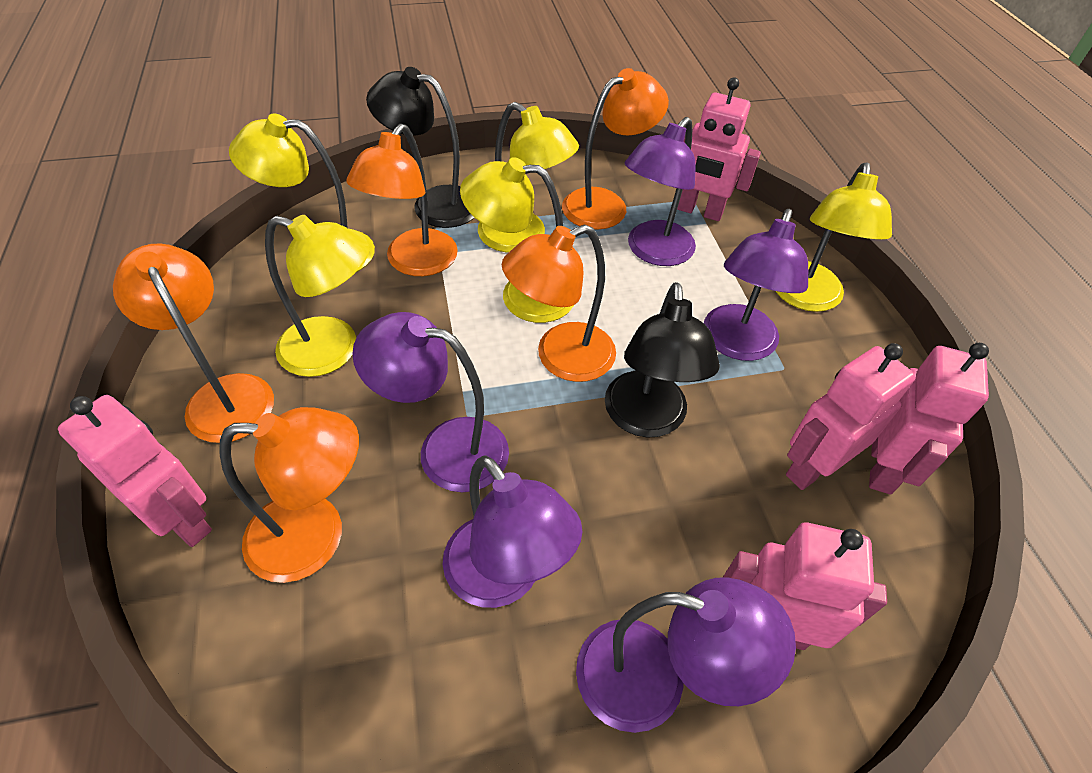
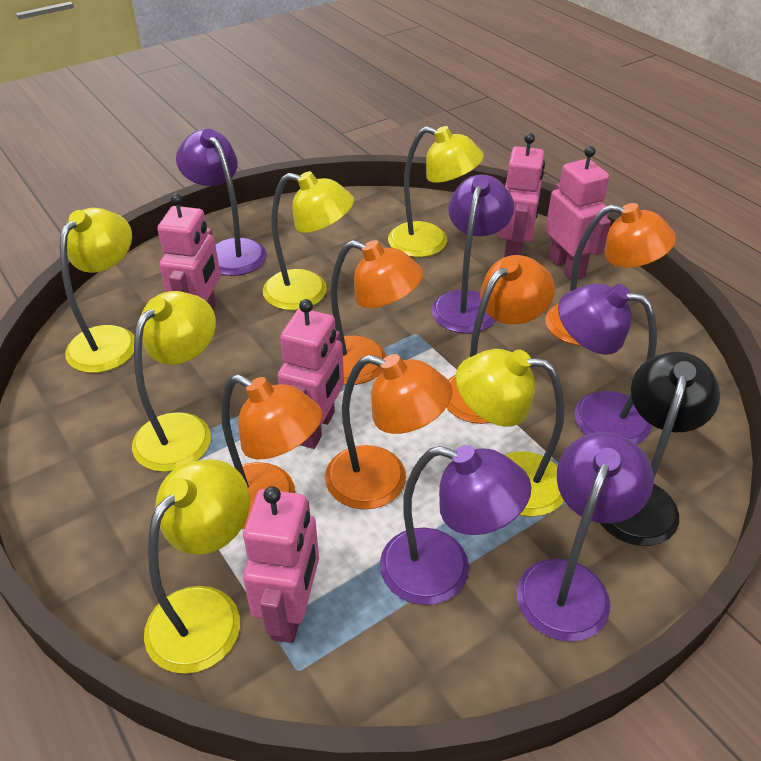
black lamp: 2 -> 1
yellow lamp: 5 -> 6

